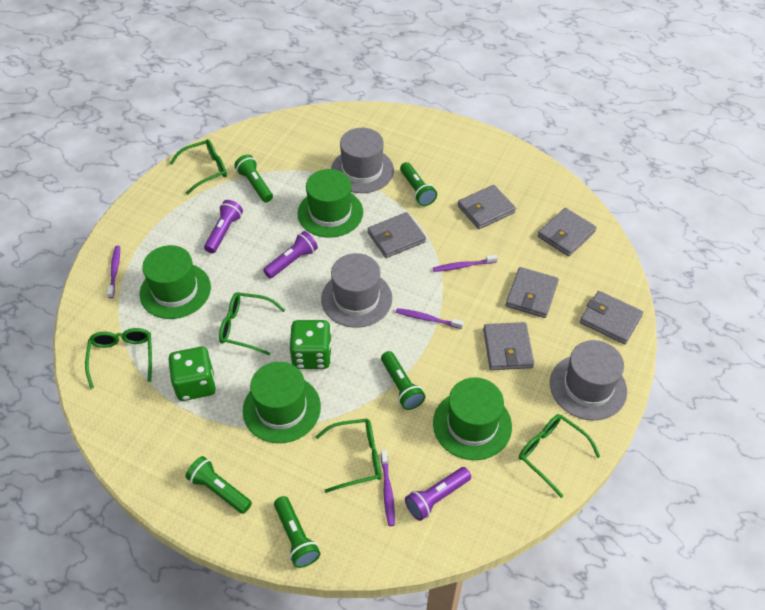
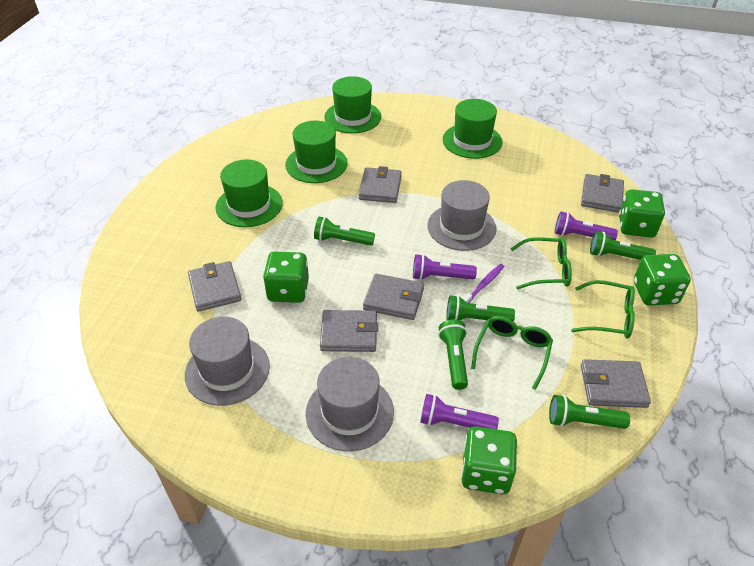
green dice: 2 -> 4
green glasses: 5 -> 3
purple toothbrush: 4 -> 1

